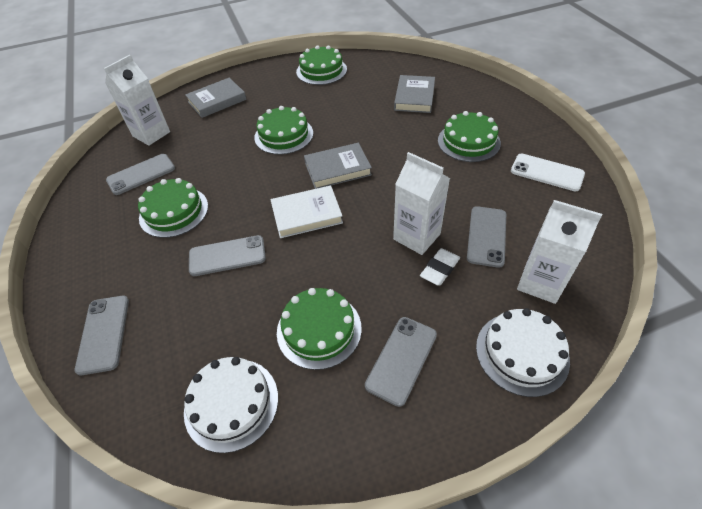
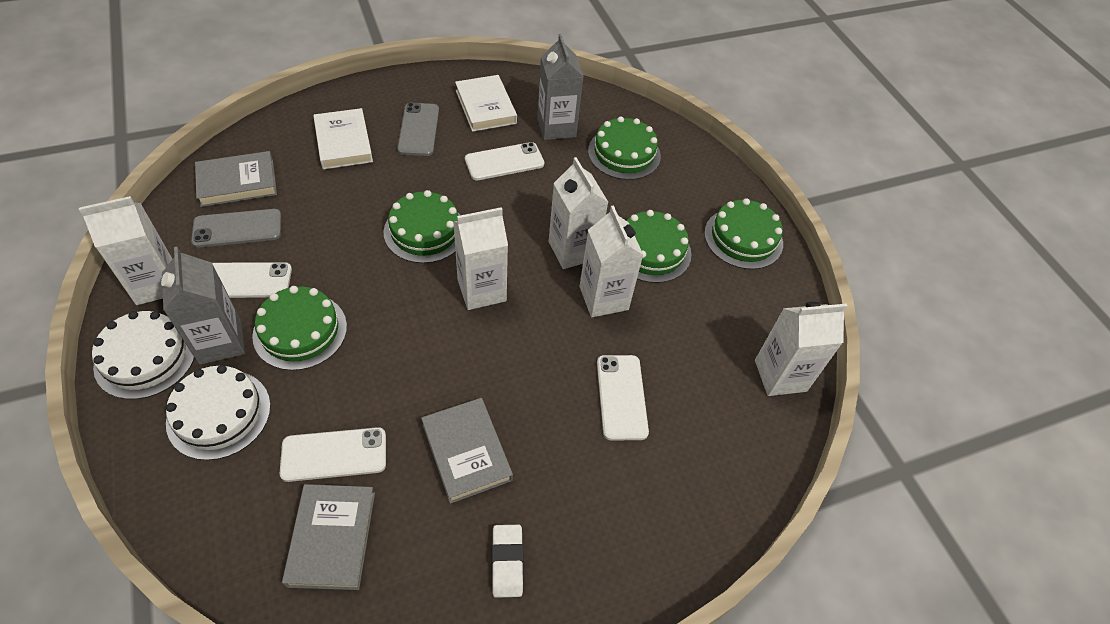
grey carton: 0 -> 2
grey phone: 5 -> 2
white book: 1 -> 2
white carton: 3 -> 5
white phone: 1 -> 4

